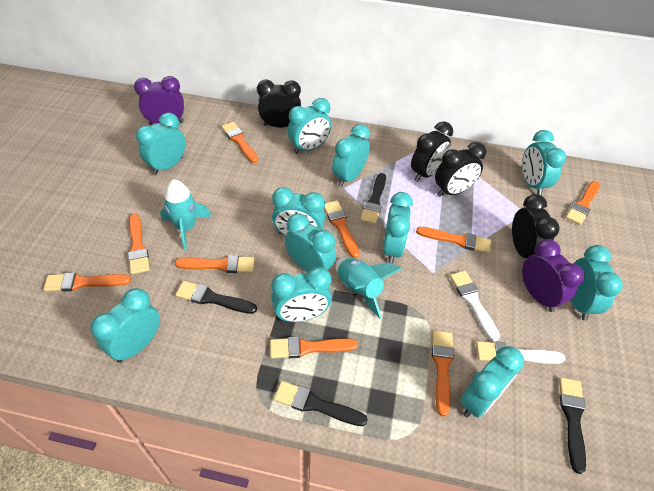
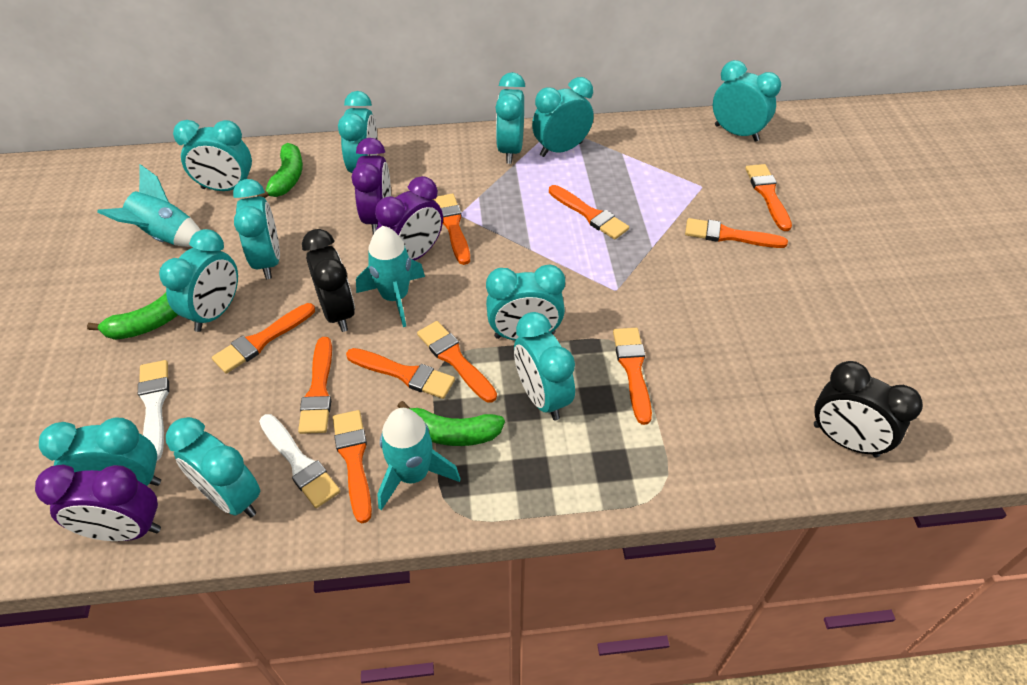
black brush: 4 -> 0
black clock: 4 -> 2
green banana: 0 -> 3
orange brush: 9 -> 10
purple clock: 2 -> 3
turquoise rocket: 2 -> 3

